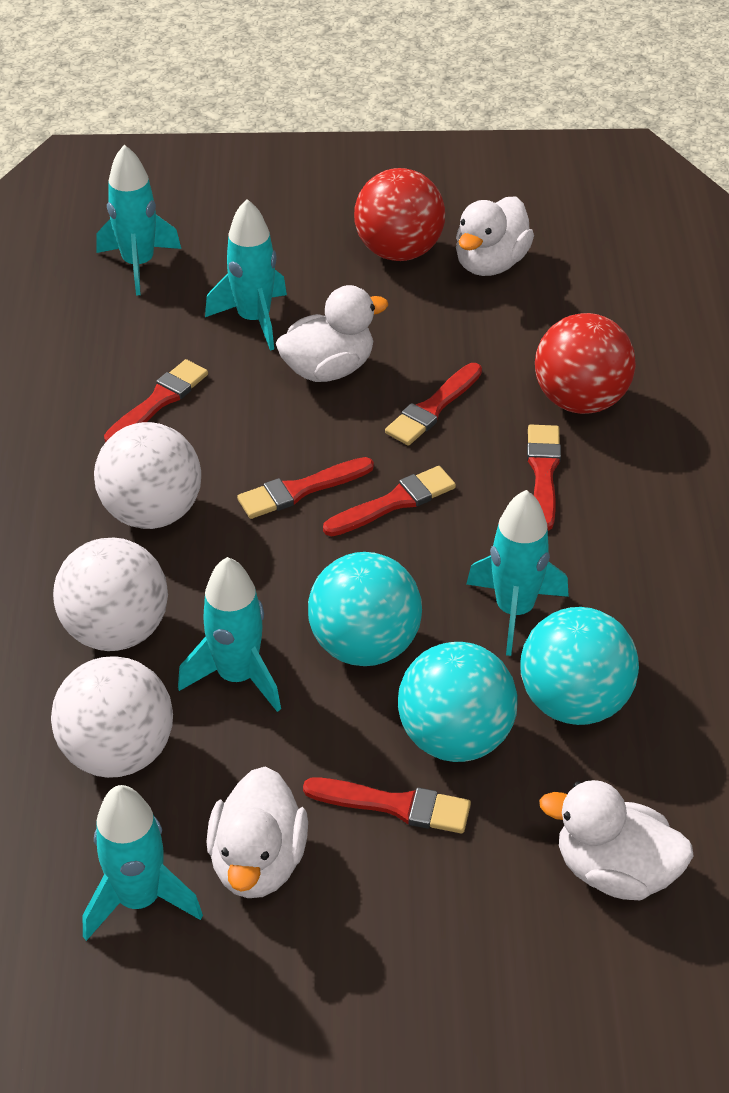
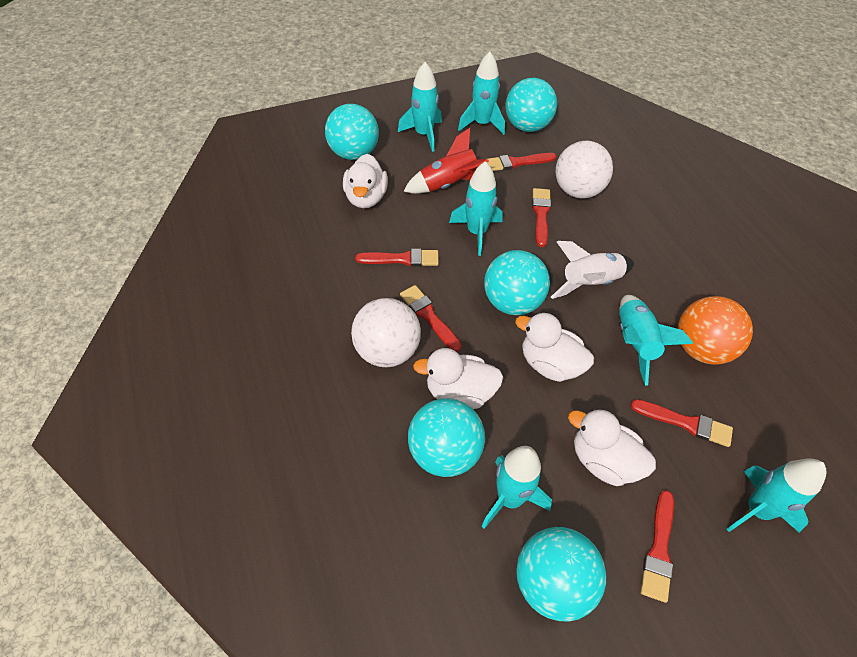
orange ball: 0 -> 1
red ball: 2 -> 0
red rocket: 0 -> 1
turquoise ball: 3 -> 5
turquoise rocket: 5 -> 6
white ball: 3 -> 2
white rocket: 0 -> 1

